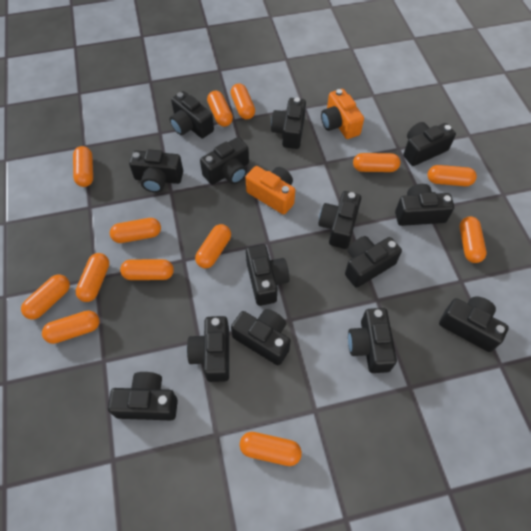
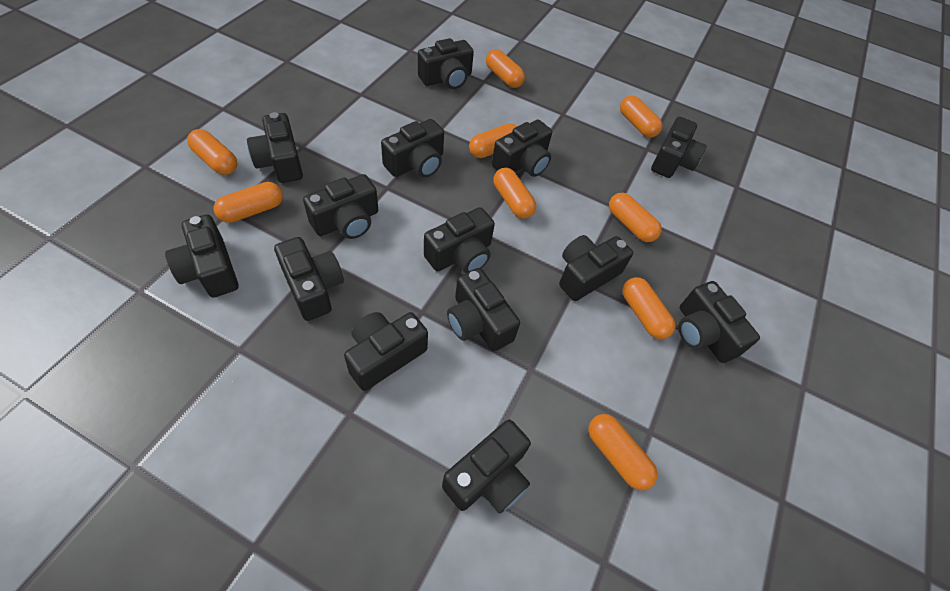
orange camera: 2 -> 0
orange capsule: 13 -> 9

